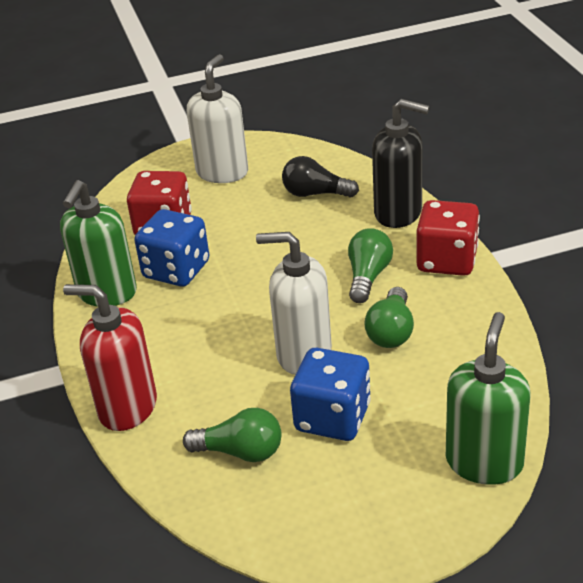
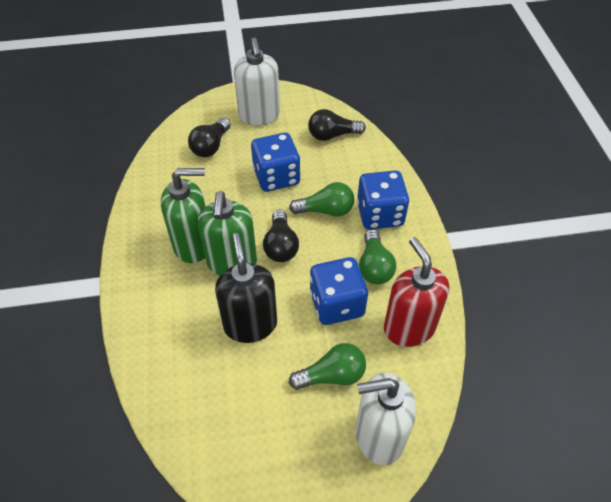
black light bulb: 1 -> 3
blue dice: 2 -> 3
red dice: 2 -> 0

